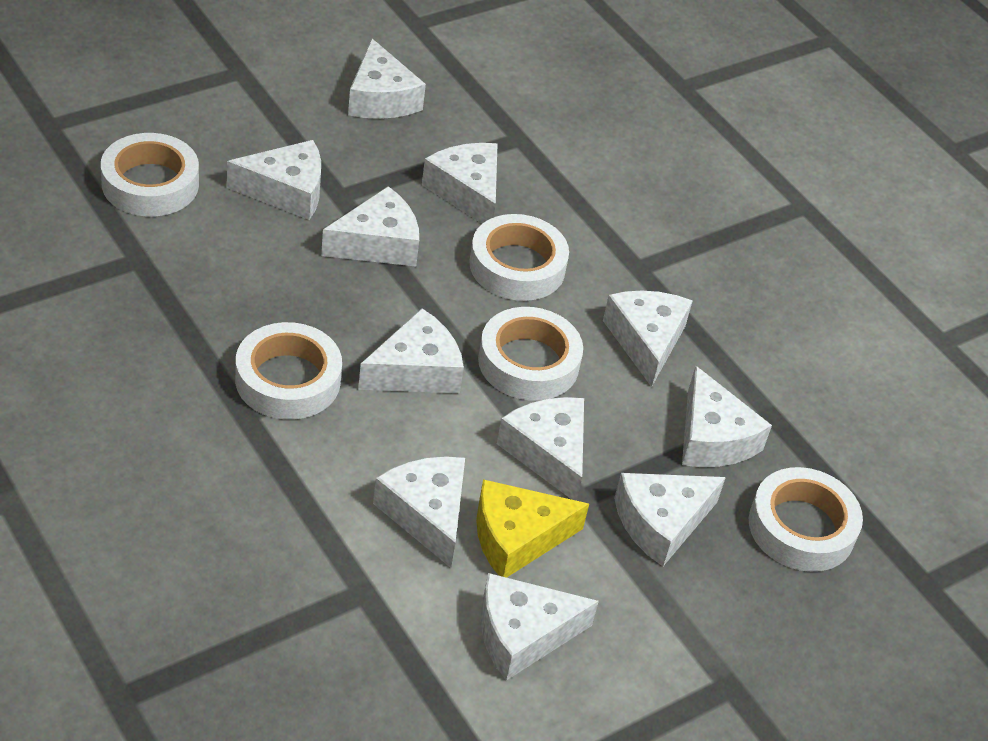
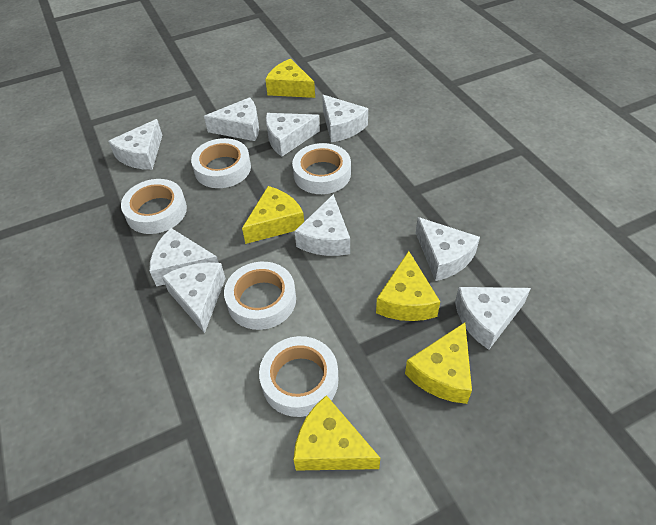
white cheese: 11 -> 9
yellow cheese: 1 -> 5

